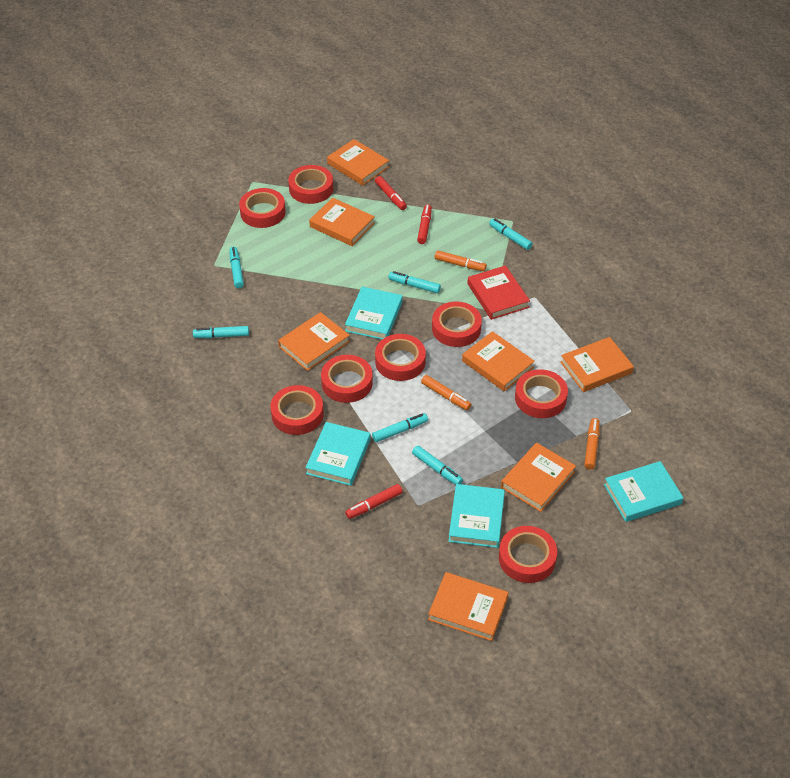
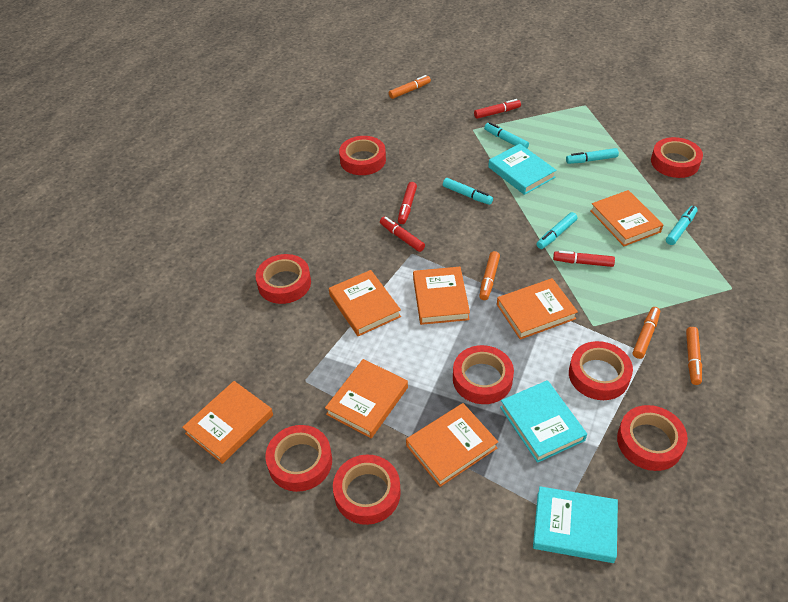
orange marker: 3 -> 4
red book: 1 -> 0
red marker: 3 -> 4
turquoise book: 4 -> 3
turquoise marker: 6 -> 5

